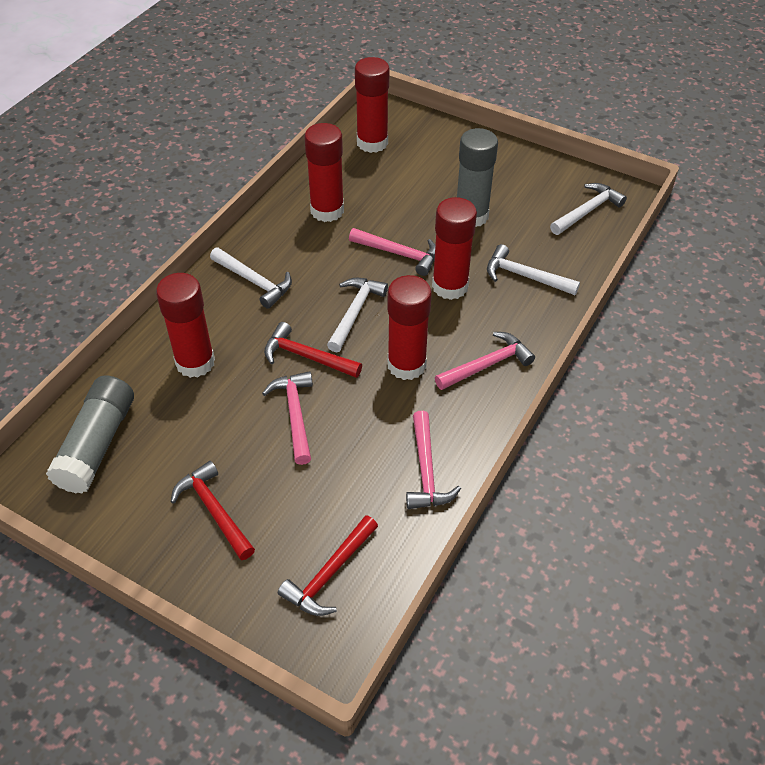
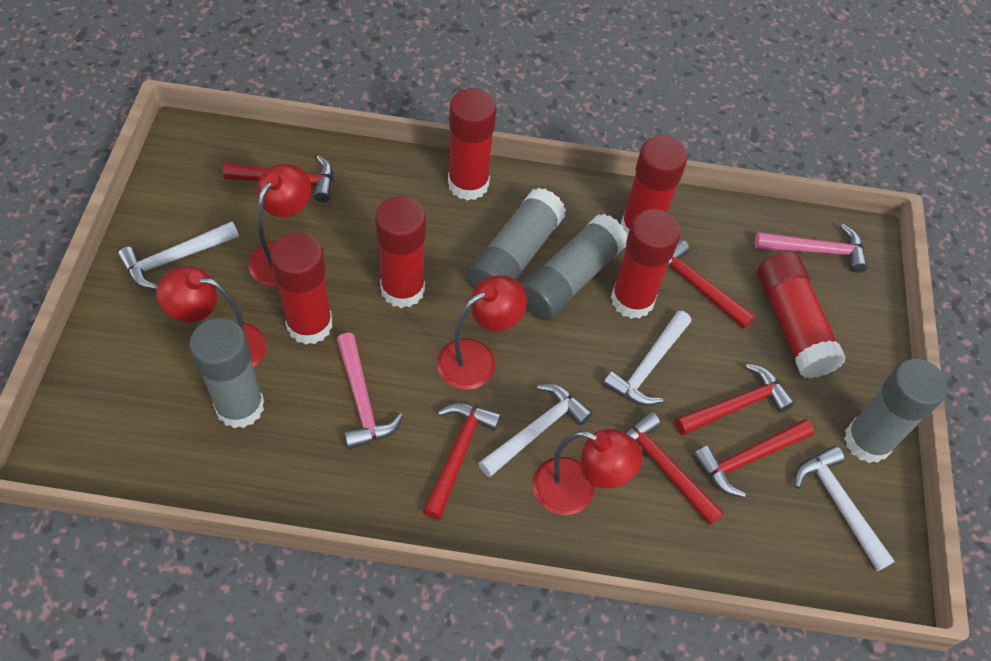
grey glue stick: 2 -> 4
pink hammer: 4 -> 2
red glue stick: 5 -> 6
red hammer: 3 -> 6
red lamp: 0 -> 4

